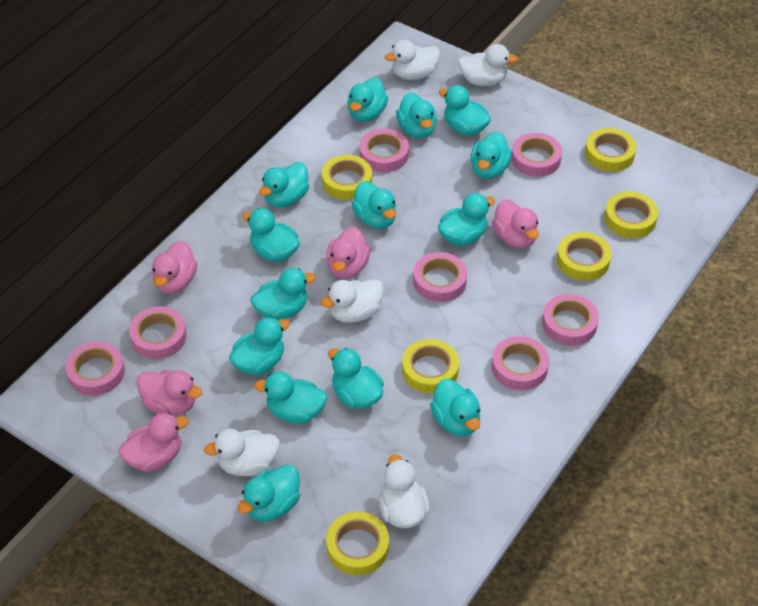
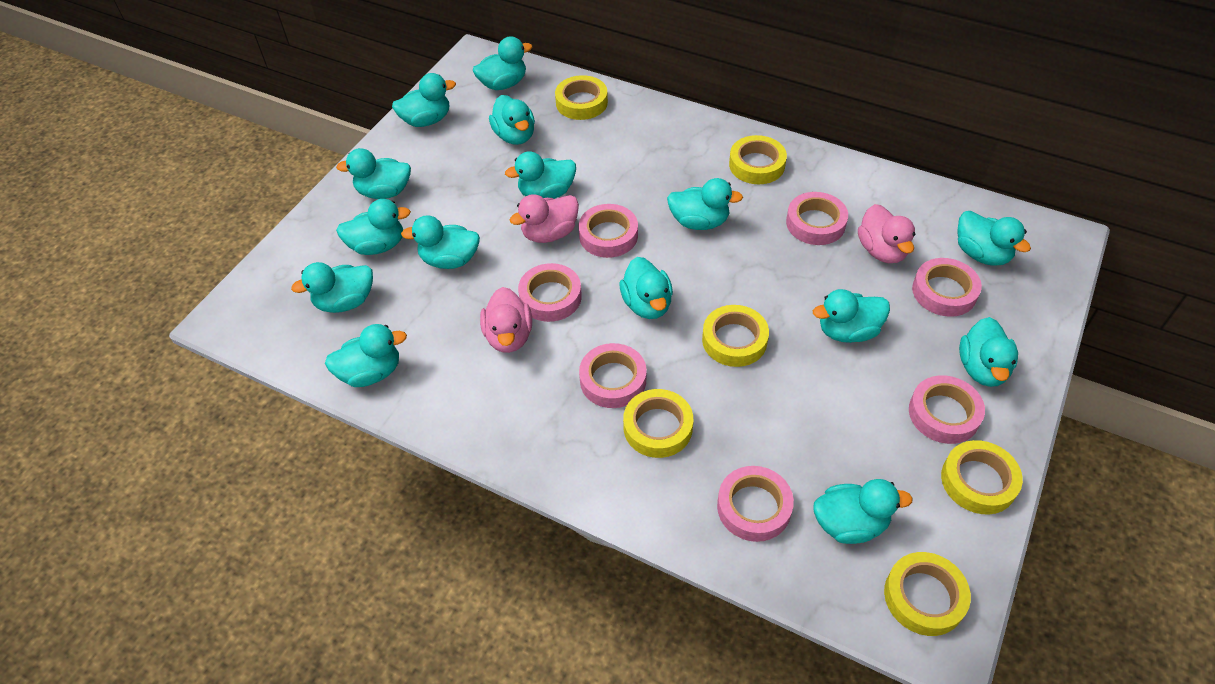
pink duck: 5 -> 3
turquoise duck: 14 -> 15
white duck: 5 -> 0

